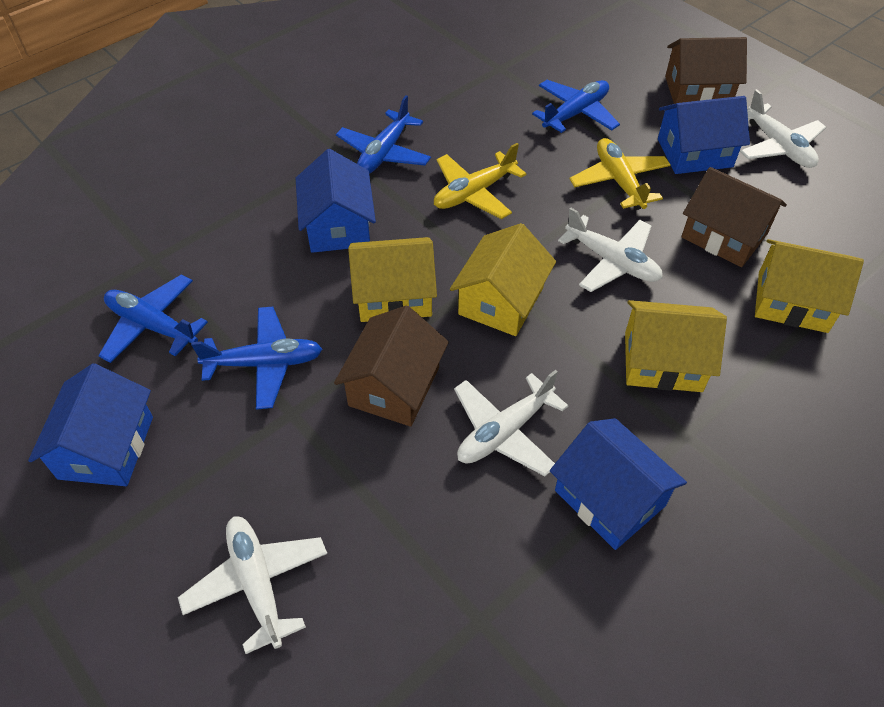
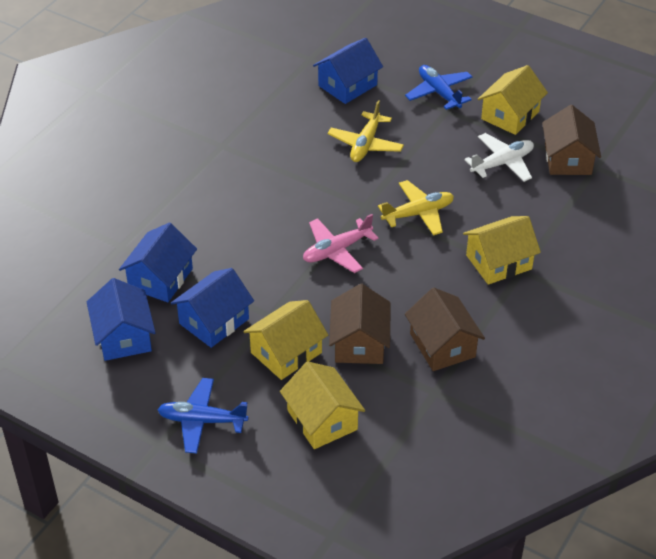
blue plane: 4 -> 2
pink plane: 0 -> 1
white plane: 4 -> 1

